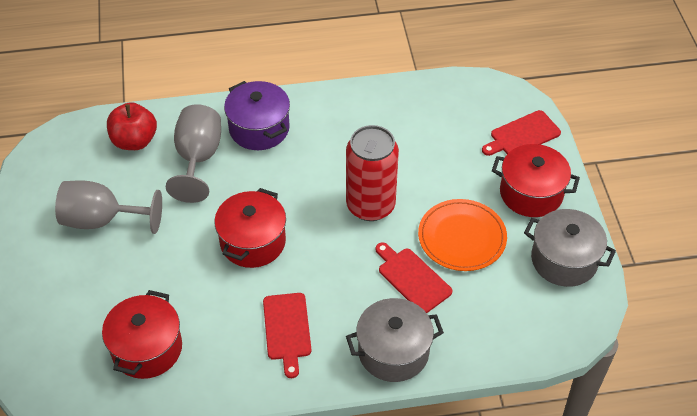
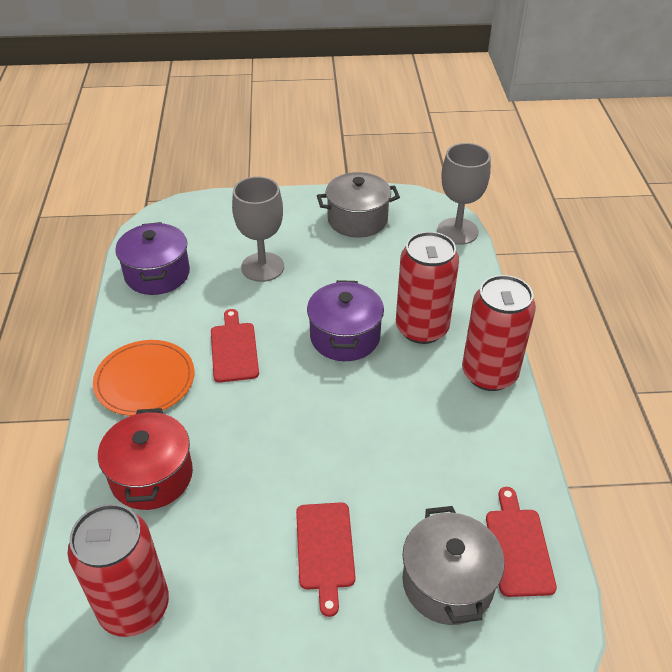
purple pot: 1 -> 2
red apple: 1 -> 0
red can: 1 -> 3
red pot: 3 -> 1

